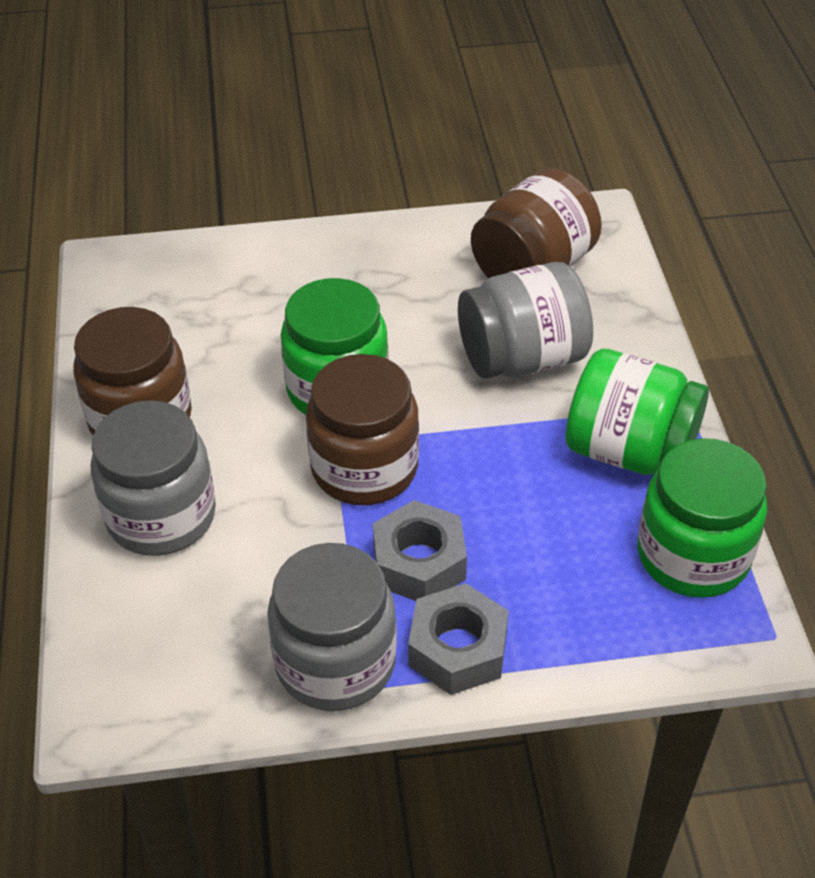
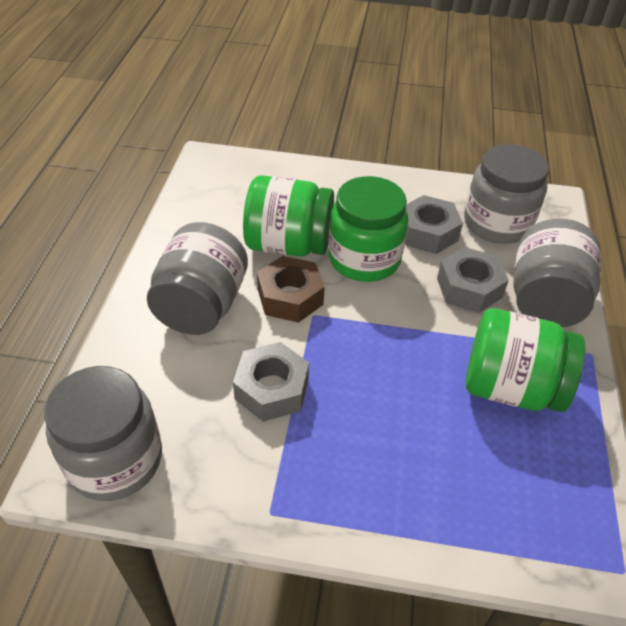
brown jar: 3 -> 0
brown nut: 0 -> 1
grey jar: 3 -> 4
grey nut: 2 -> 3

